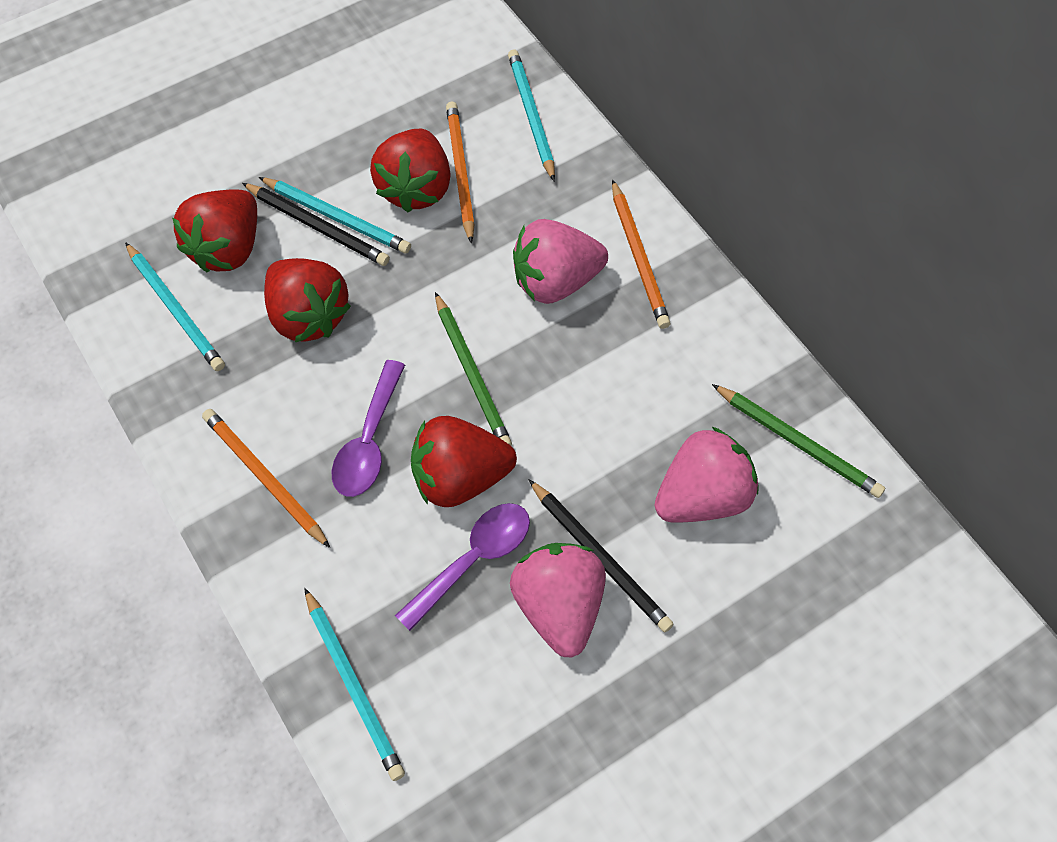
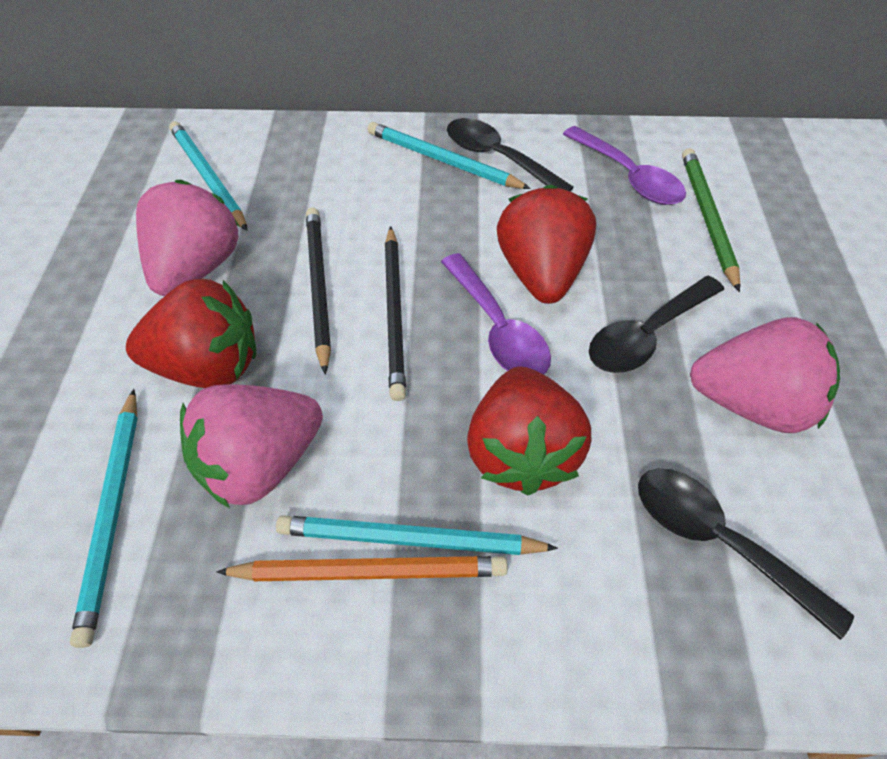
black spoon: 0 -> 3
green pencil: 2 -> 1
orange pencil: 3 -> 1
red strawberry: 4 -> 3

